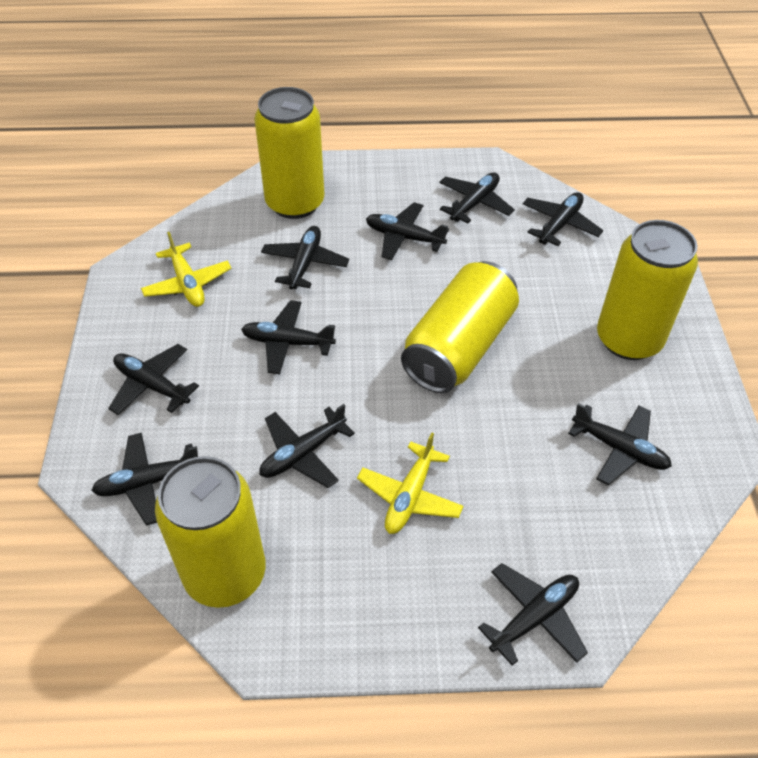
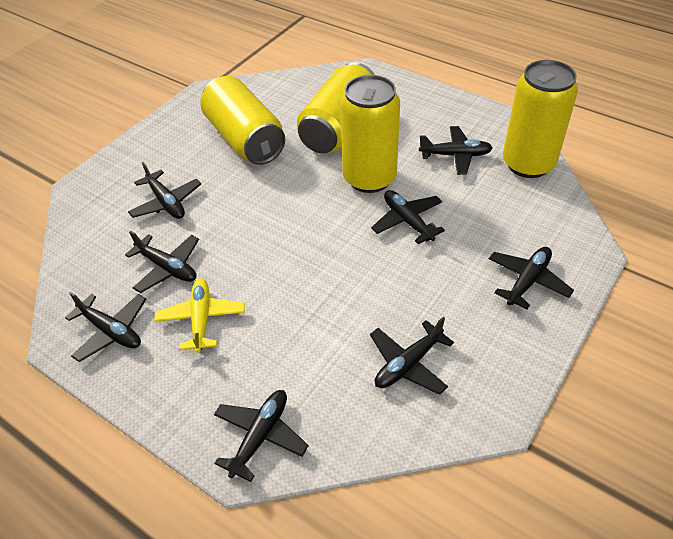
black plane: 10 -> 8
yellow plane: 2 -> 1

